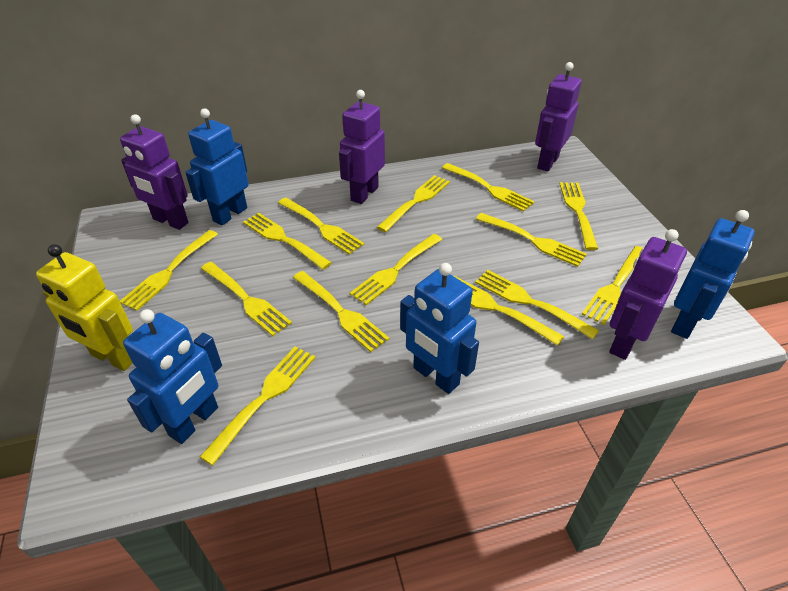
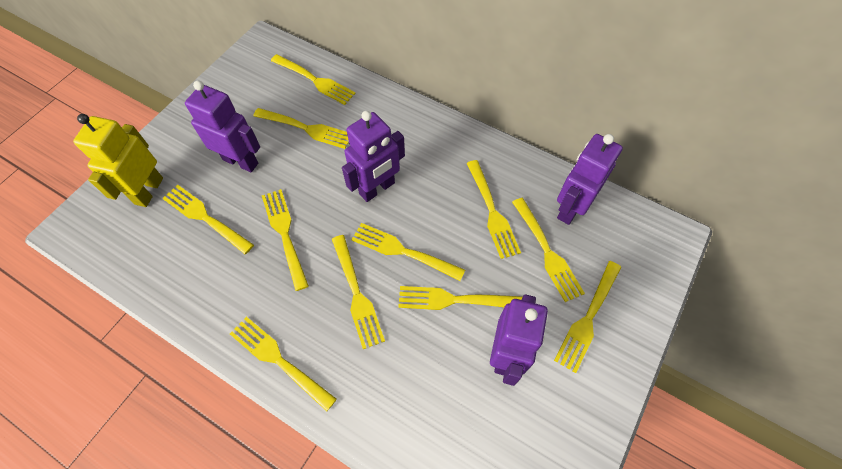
blue robot: 4 -> 0
yellow fork: 14 -> 11

